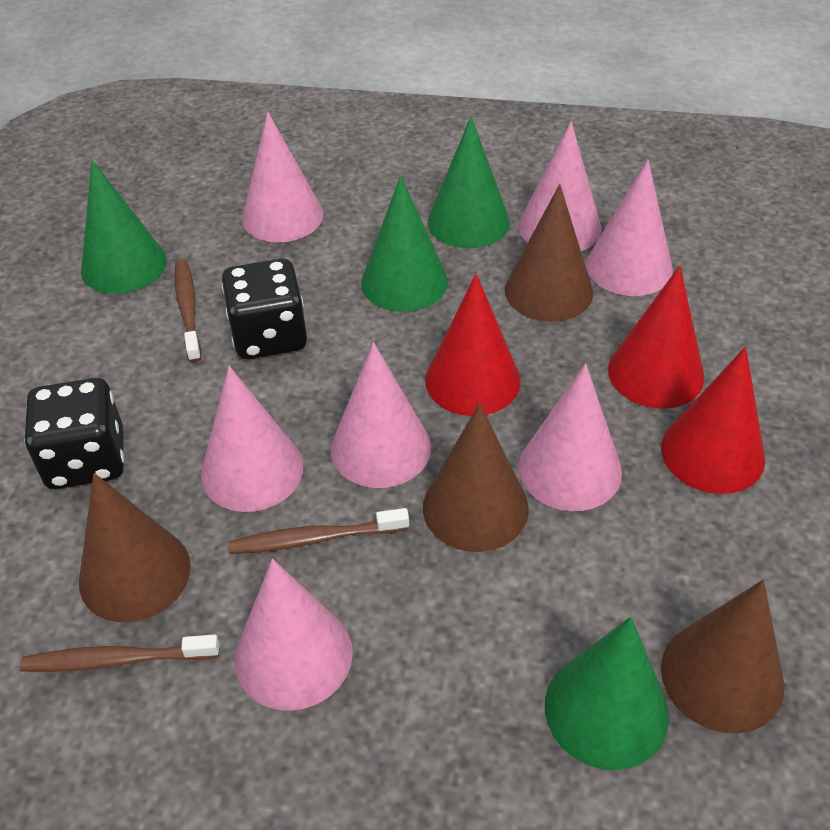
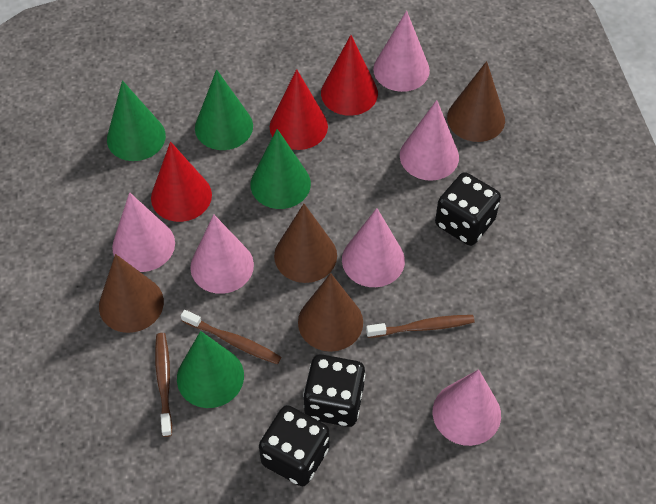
black dice: 2 -> 3
pink cone: 7 -> 6

